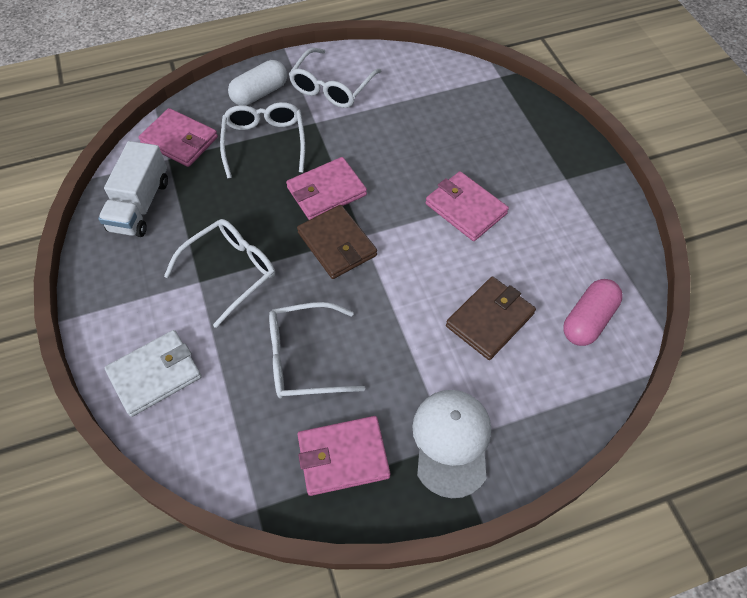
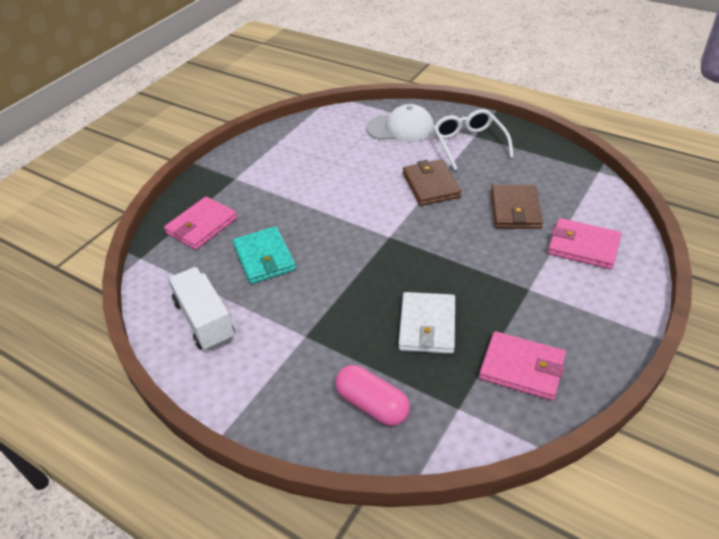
pink wallet: 4 -> 3
turquoise wallet: 0 -> 1
white capsule: 1 -> 0
white glasses: 4 -> 1

